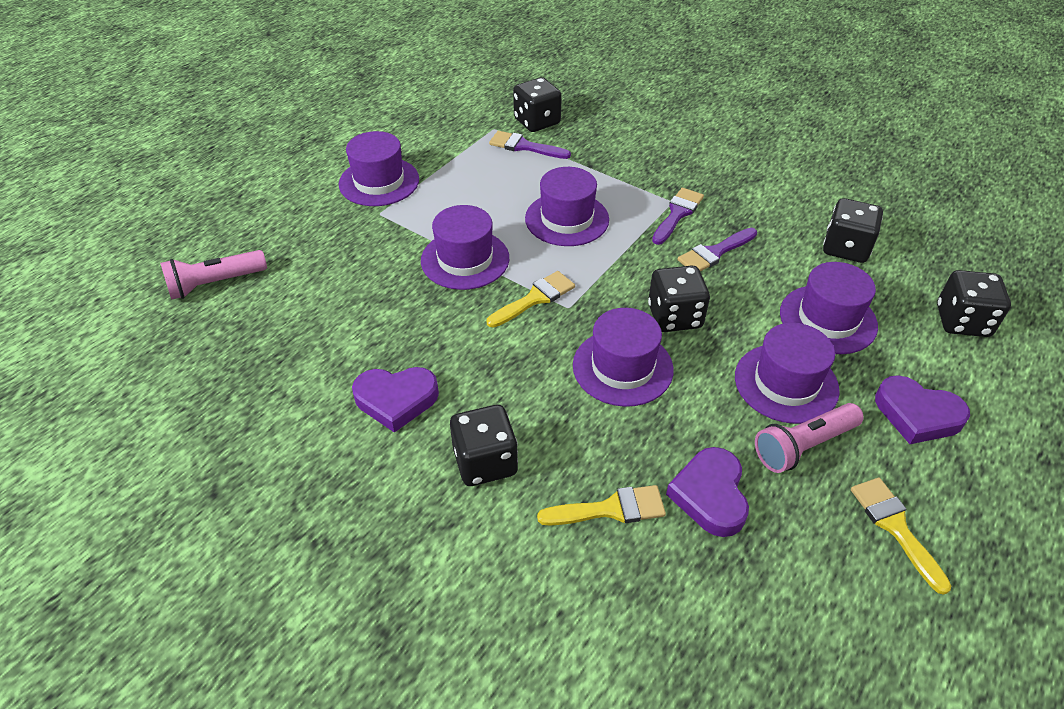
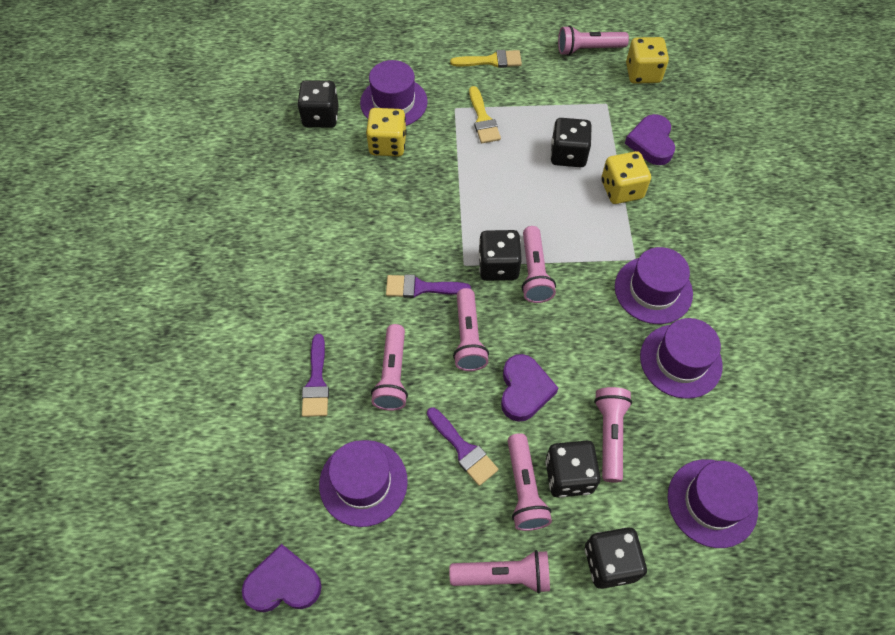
pink flashlight: 2 -> 7
purple hat: 6 -> 5
yellow brush: 3 -> 2
yellow dice: 0 -> 3

